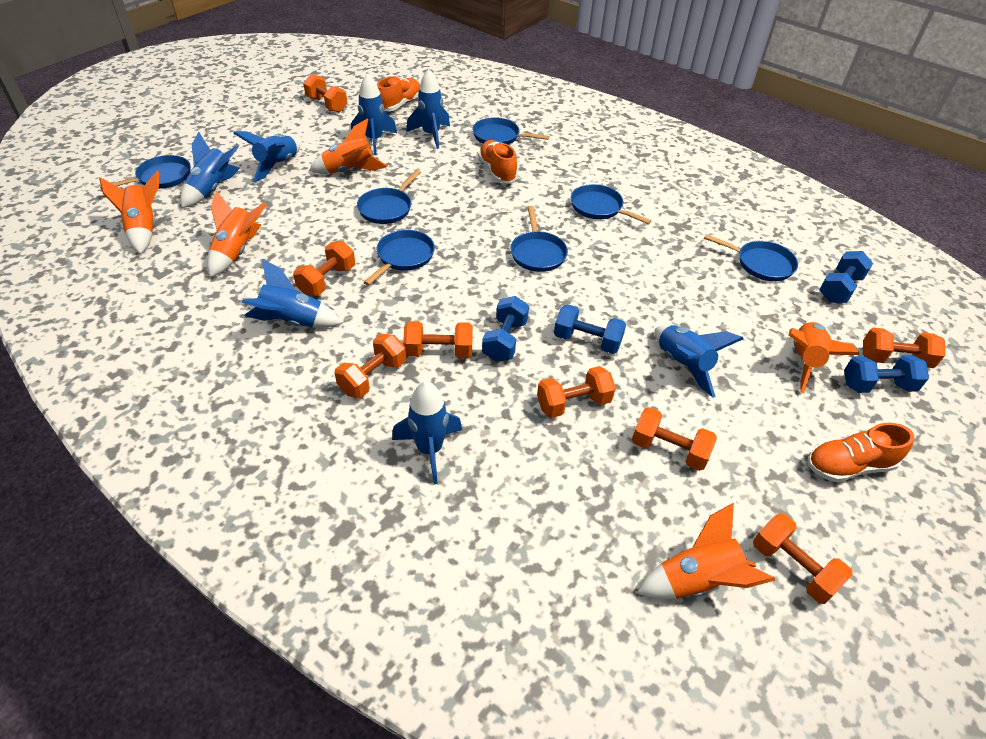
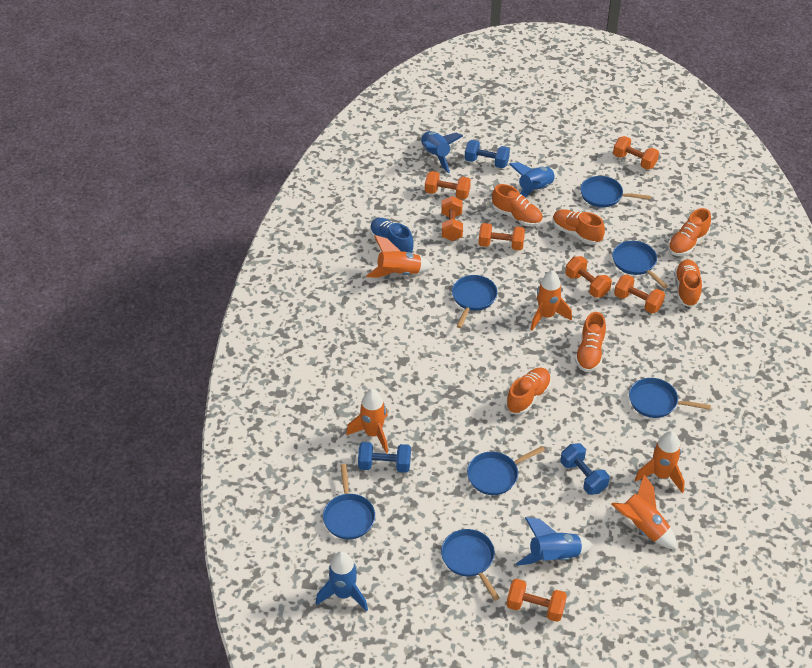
blue dumbbell: 4 -> 3
blue rocket: 7 -> 4
blue shoe: 0 -> 1
orange dumbbell: 8 -> 7
orange shoe: 3 -> 6

